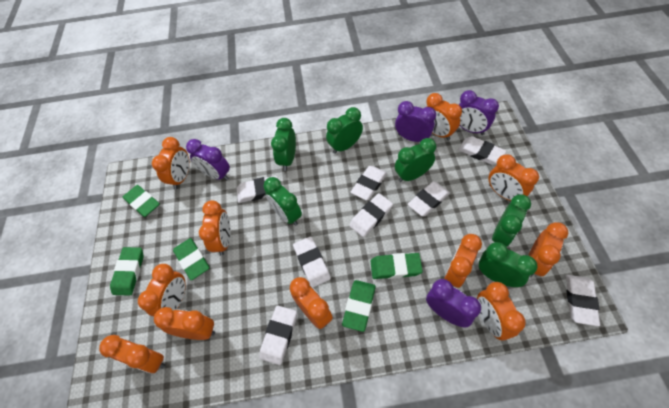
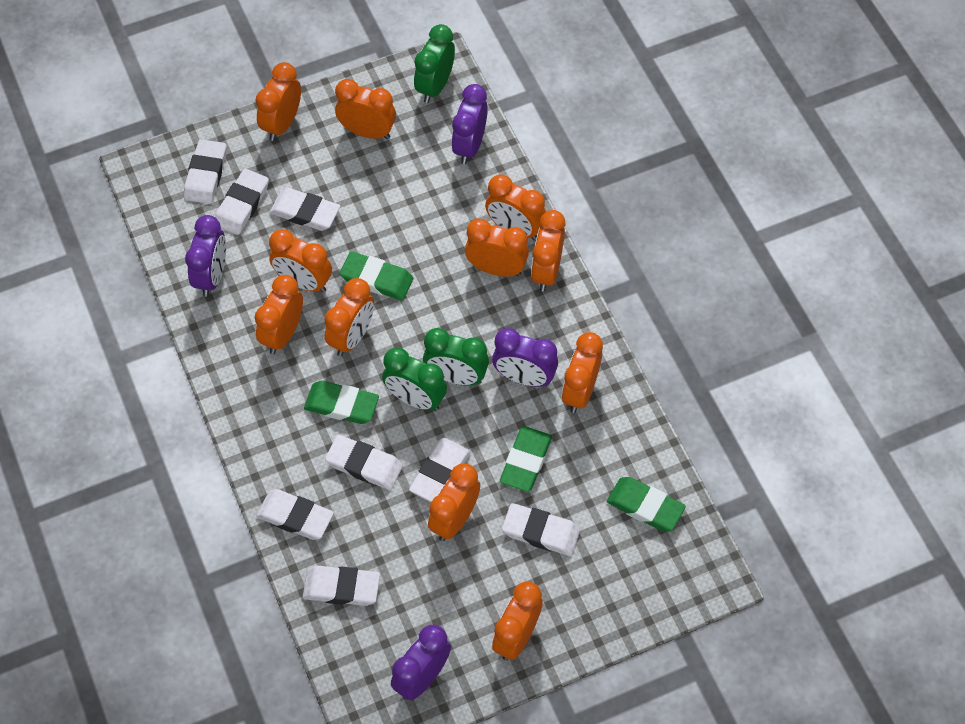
green clock: 6 -> 3
green eraser: 5 -> 4

